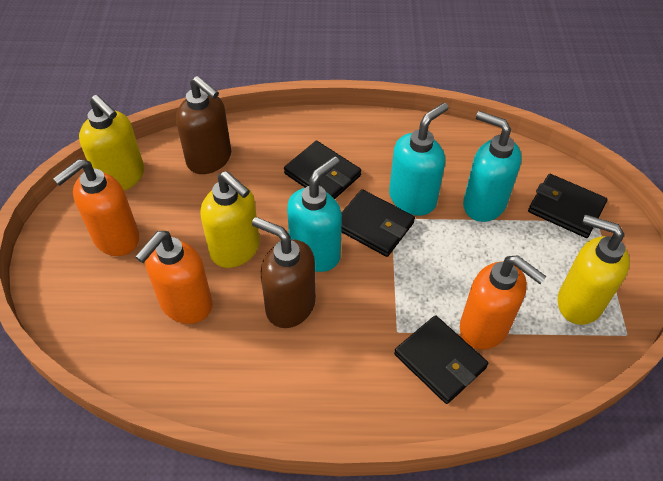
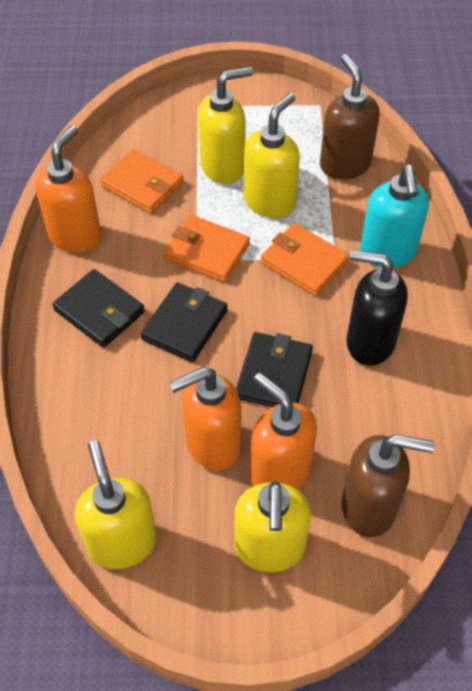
black soap dispenser: 0 -> 1
black wallet: 4 -> 3
orange wallet: 0 -> 3
turquoise soap dispenser: 3 -> 1
yellow soap dispenser: 3 -> 4

